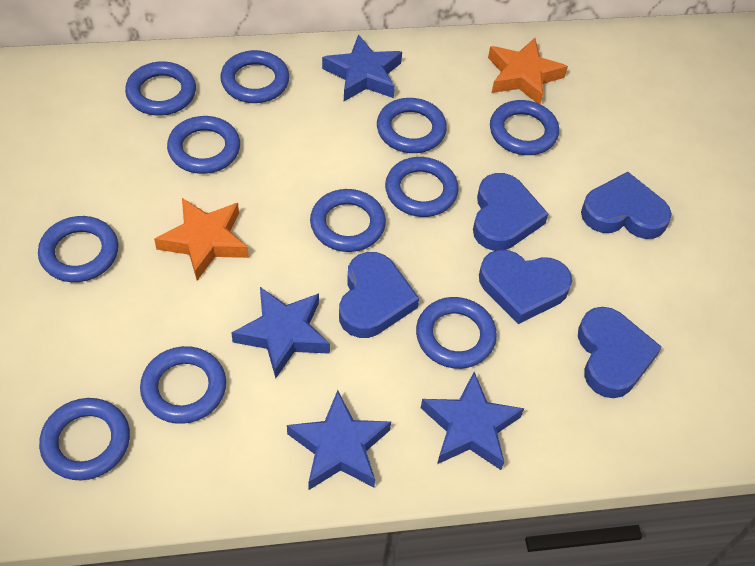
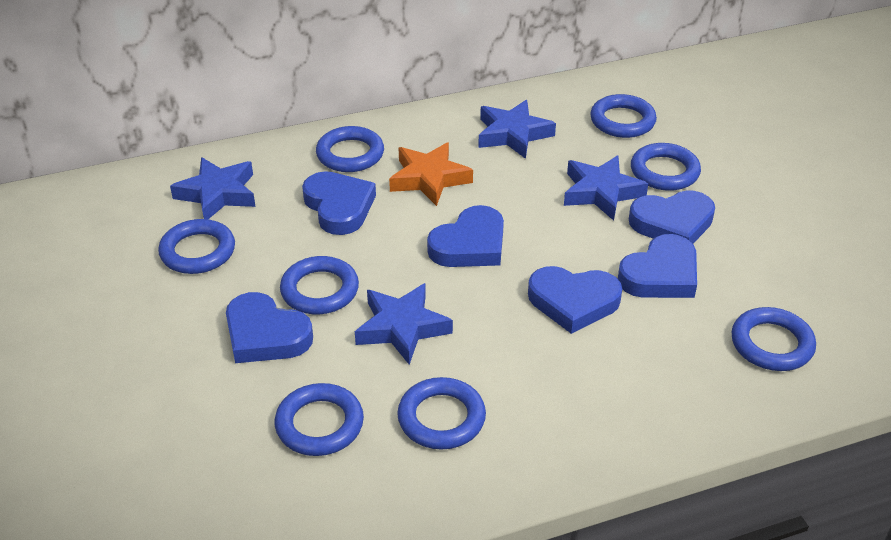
blue heart: 5 -> 6
blue ring: 11 -> 8
orange star: 2 -> 1

